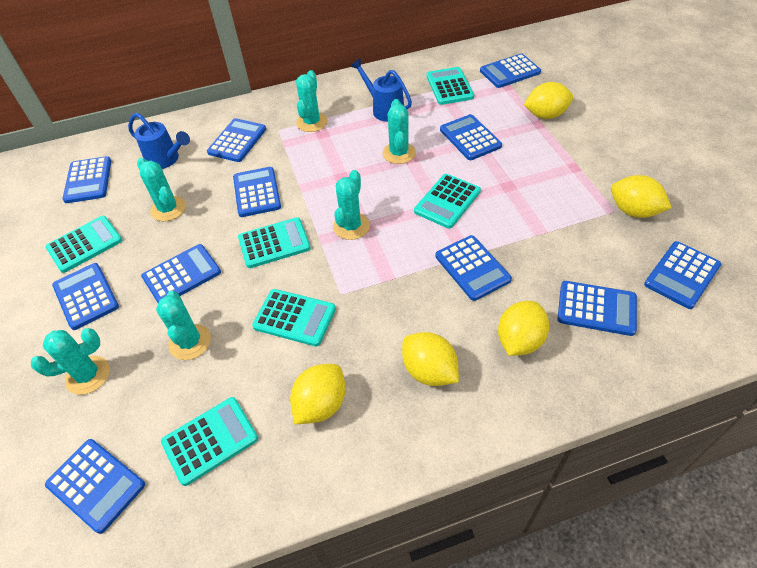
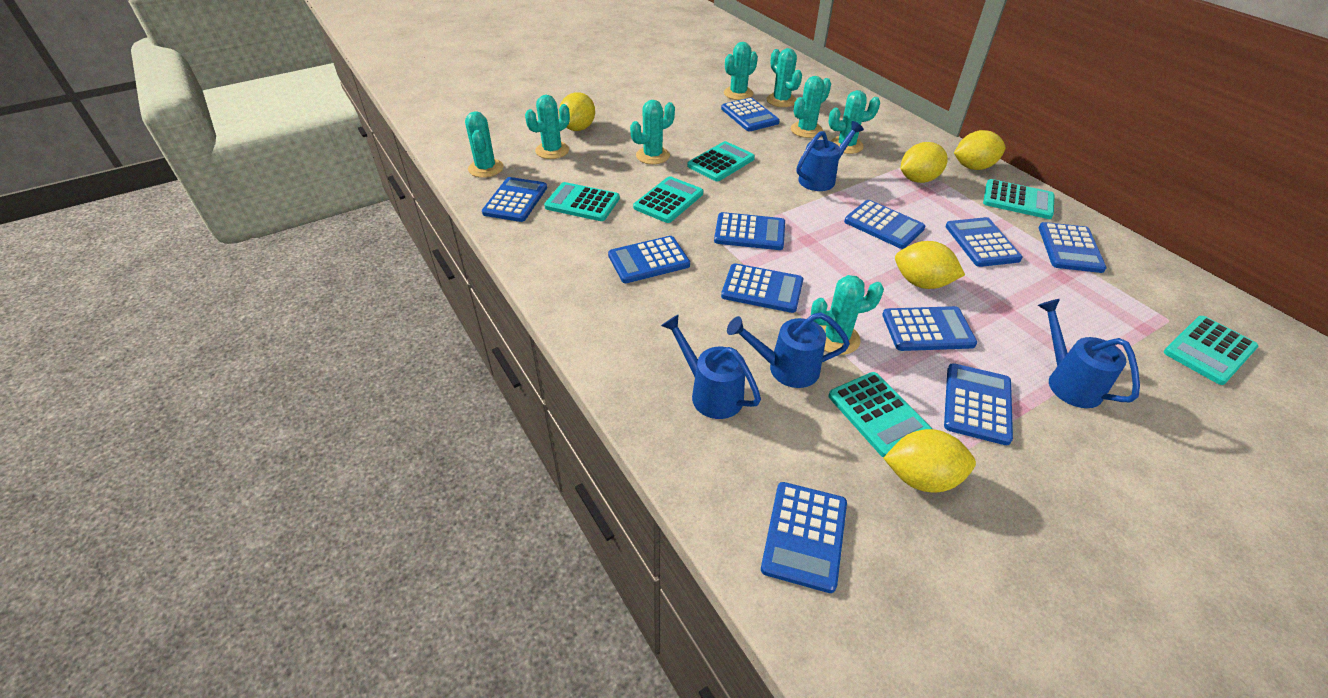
blue watering can: 2 -> 4
turquoise cactus: 6 -> 8

